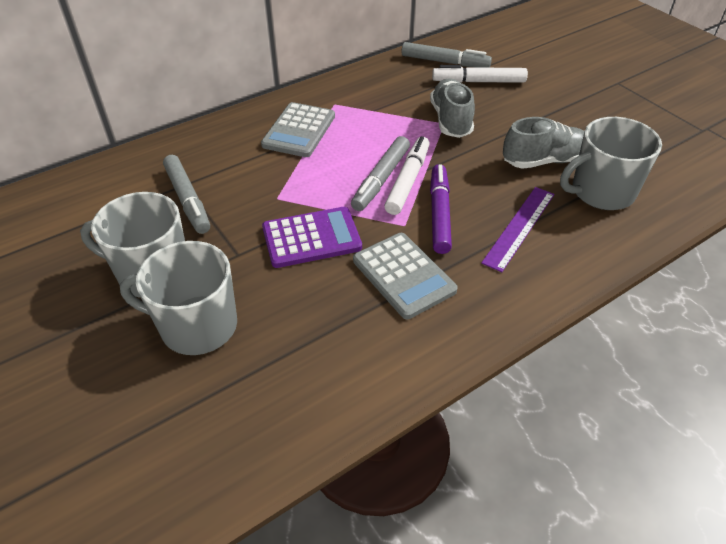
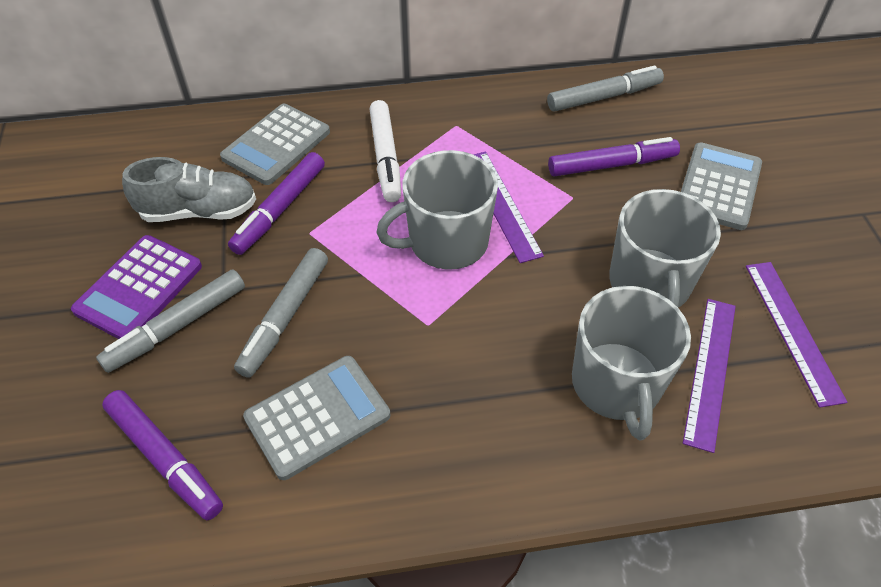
grey calculator: 2 -> 3
grey shoe: 2 -> 1
purple marker: 1 -> 3
purple ruler: 1 -> 3
white marker: 2 -> 1

